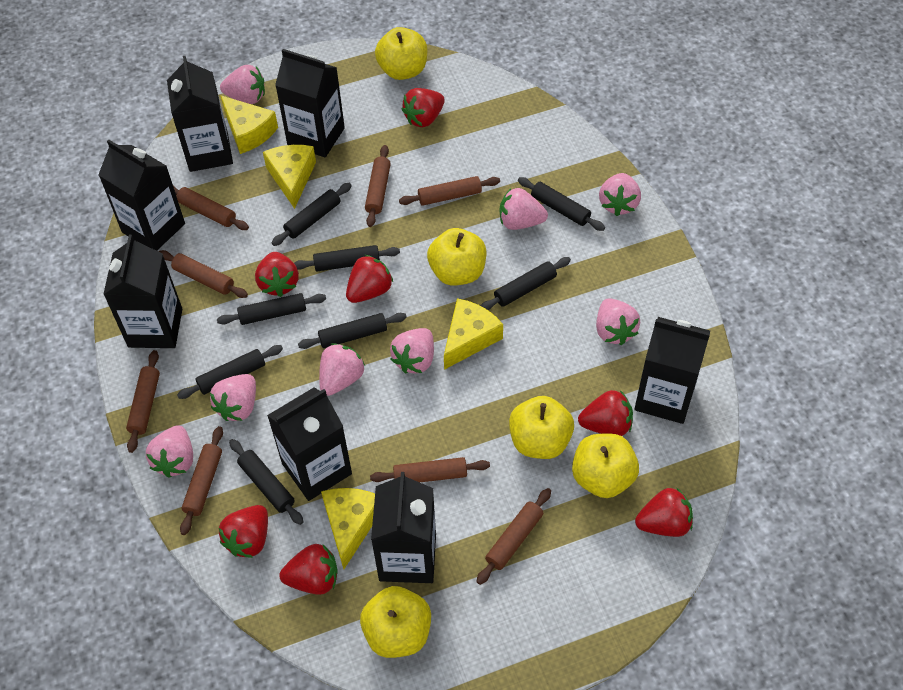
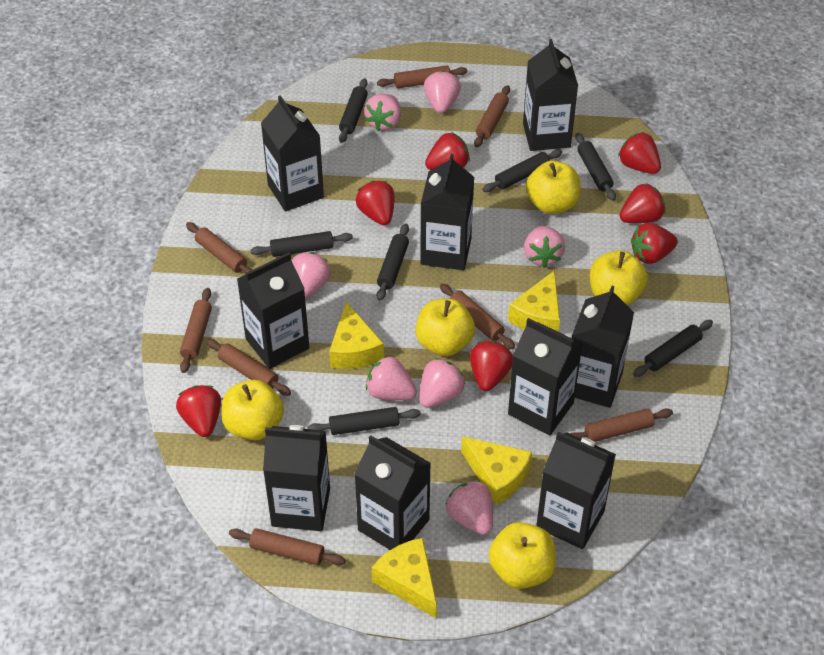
black carton: 7 -> 9
black rolling pin: 8 -> 7
pink strawberry: 8 -> 7

